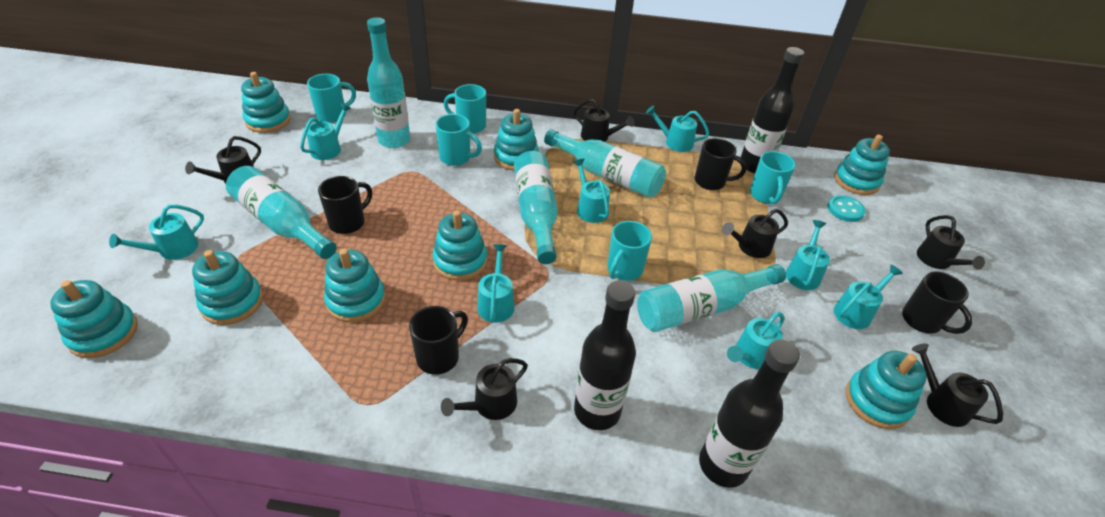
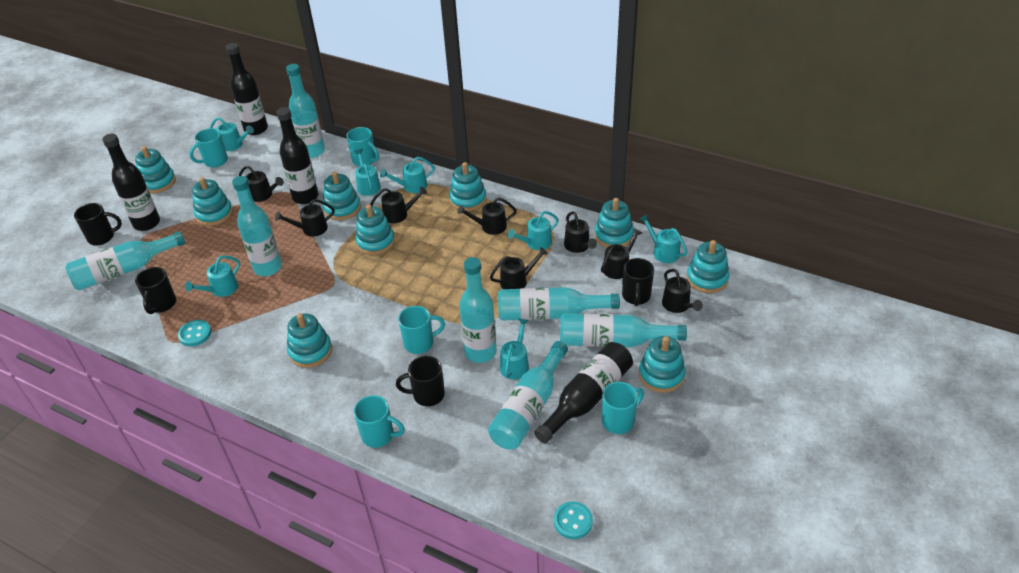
black bottle: 3 -> 4
black watering can: 6 -> 8
turquoise bottle: 5 -> 7
turquoise button: 1 -> 2
turquoise stacking toy: 8 -> 9
turquoise watering can: 8 -> 7

